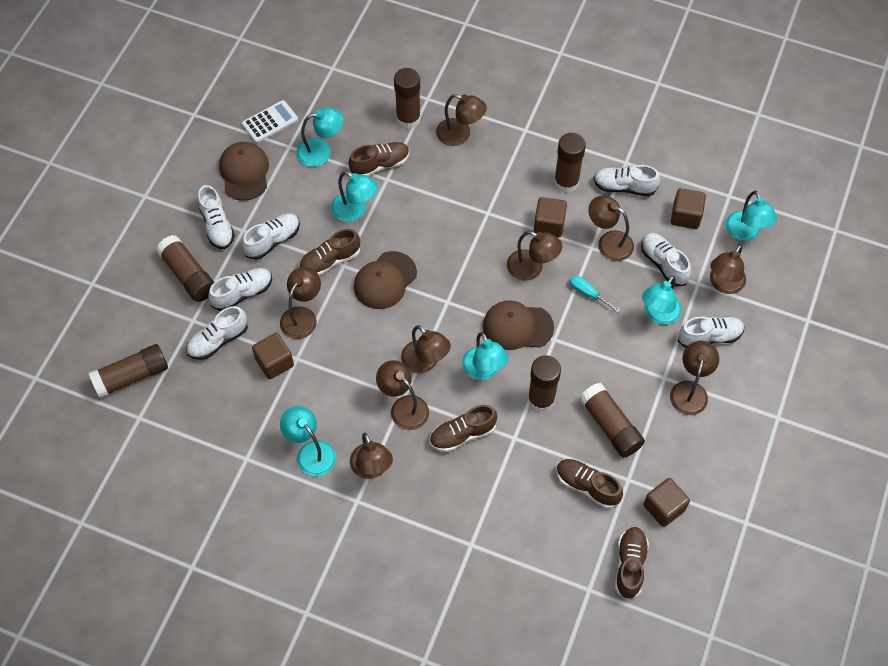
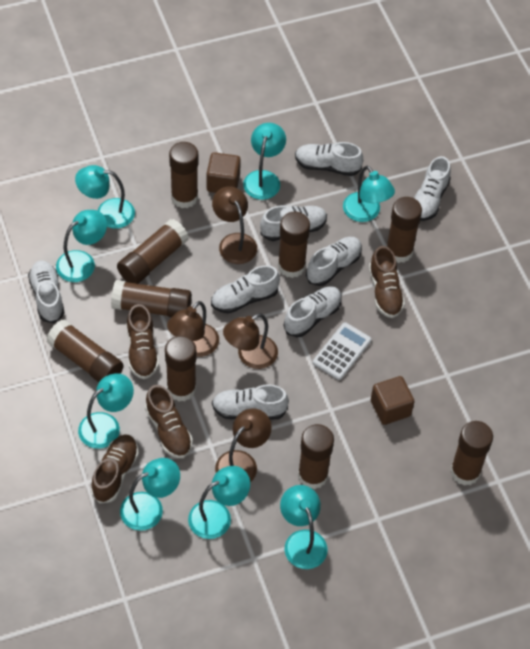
brown cap: 3 -> 0
brown cube: 4 -> 2
brown glue stick: 6 -> 9
brown lamp: 9 -> 4
brown shoe: 5 -> 4
turquoise lamp: 6 -> 8
turquoise screwdriver: 1 -> 0
white shoe: 7 -> 8

